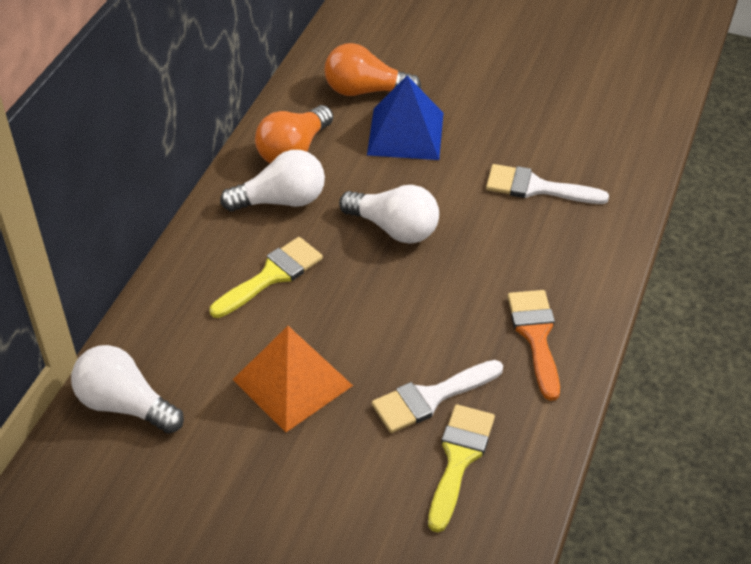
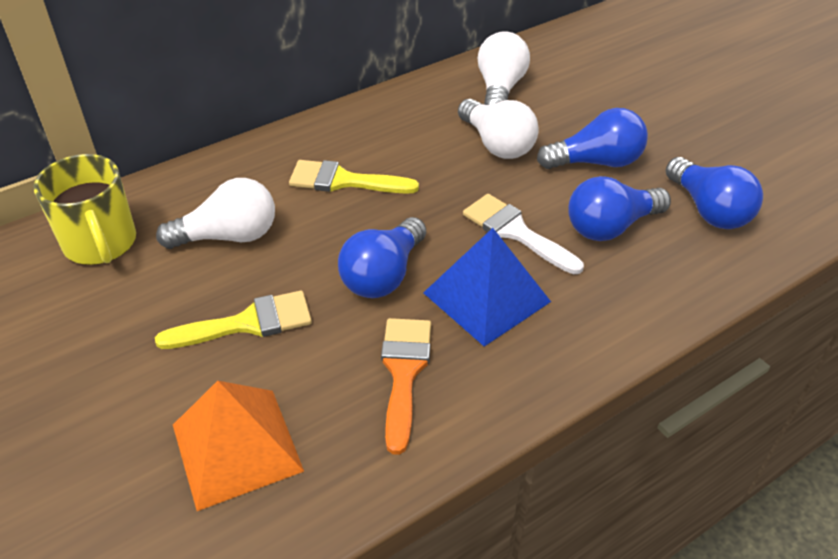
blue light bulb: 0 -> 4
orange light bulb: 2 -> 0
white brush: 2 -> 1
yellow mug: 0 -> 1

